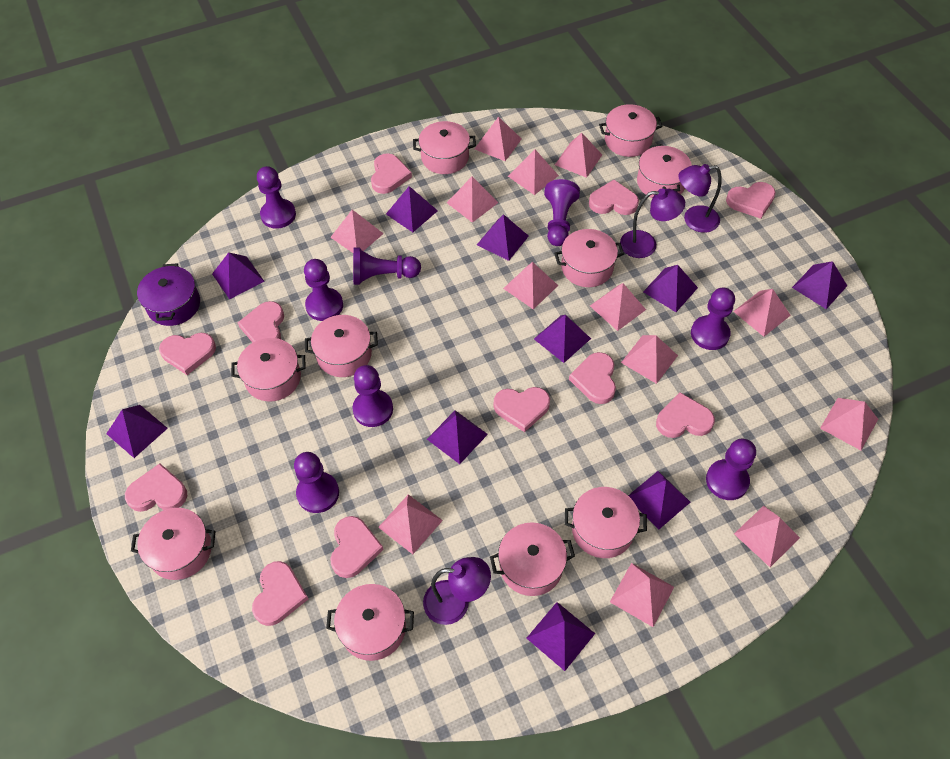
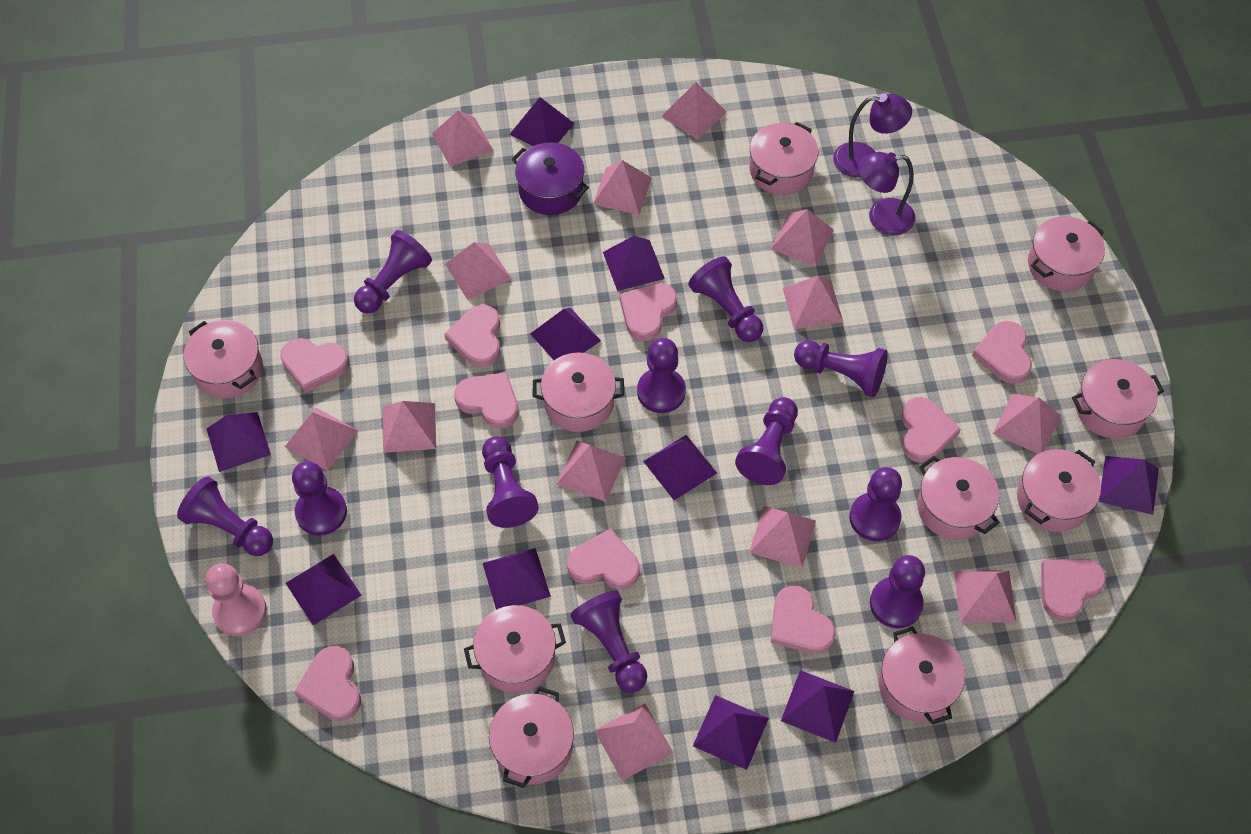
pink heart: 11 -> 10
pink pawn: 0 -> 1
purple lamp: 3 -> 2
purple pawn: 8 -> 11

